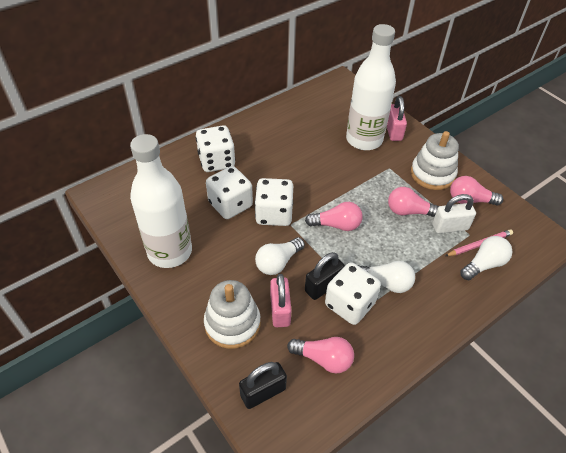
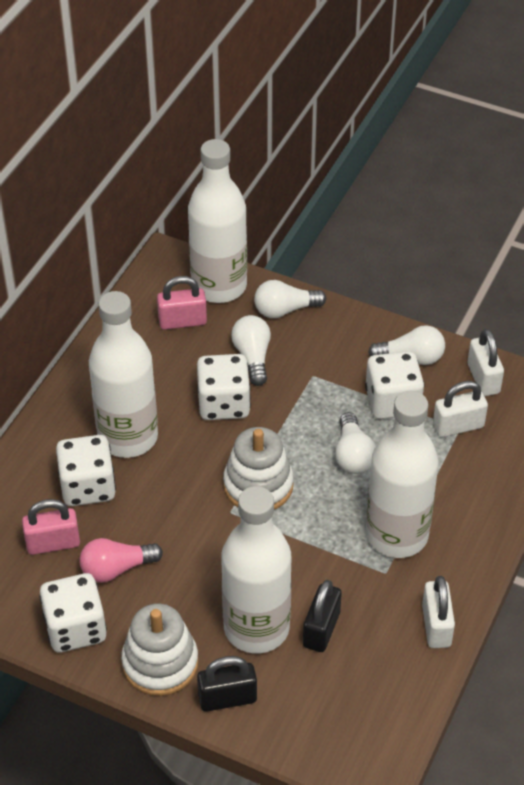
pink light bulb: 4 -> 1
pink pencil: 1 -> 0
white bottle: 2 -> 4
white light bulb: 3 -> 4
white padlock: 1 -> 3

